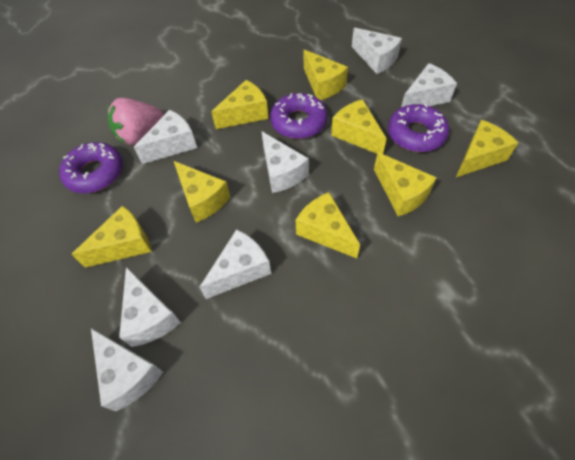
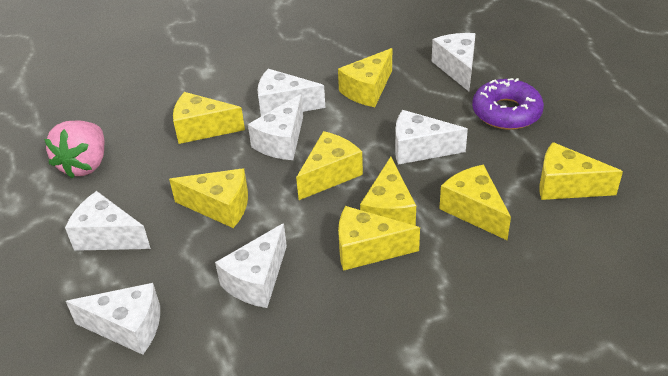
purple donut: 3 -> 1

